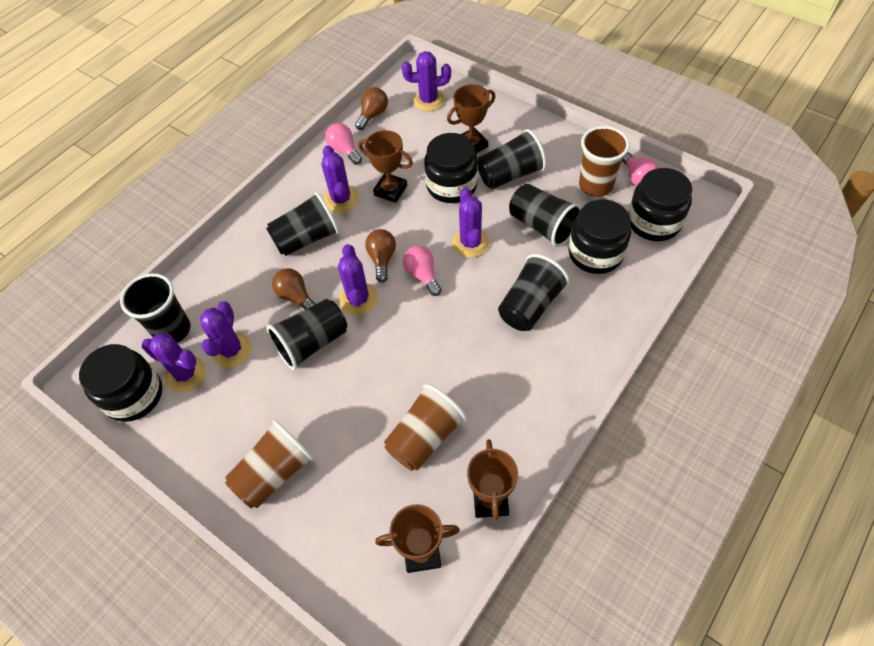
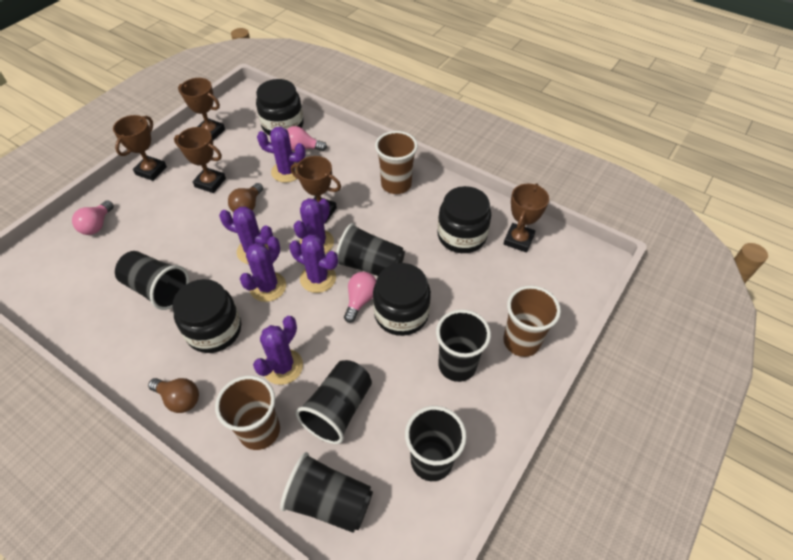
brown light bulb: 3 -> 2
brown trophy: 4 -> 5

